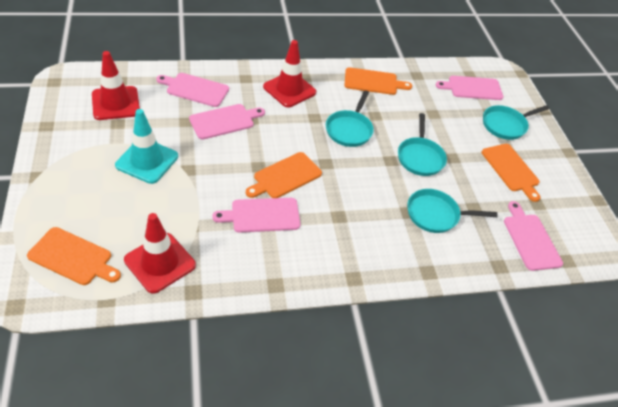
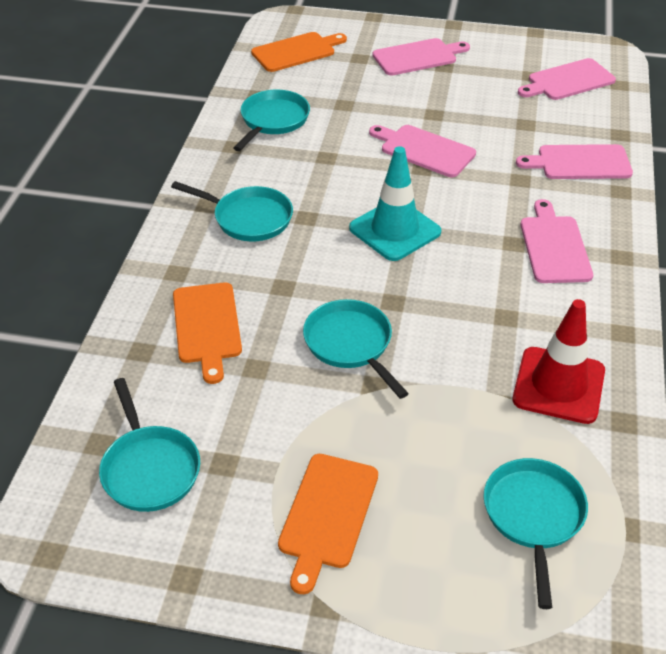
orange cutting board: 4 -> 3
red traffic cone: 3 -> 1
turquoise pan: 4 -> 5

